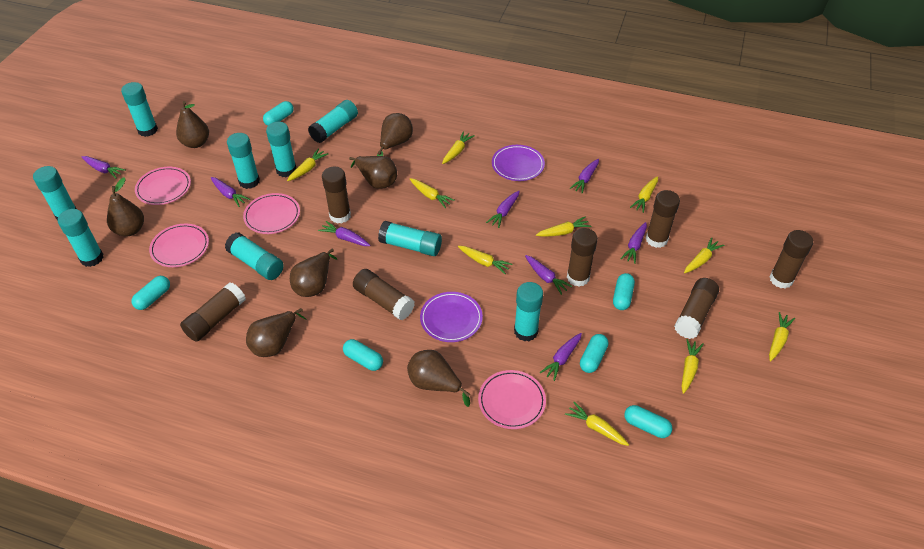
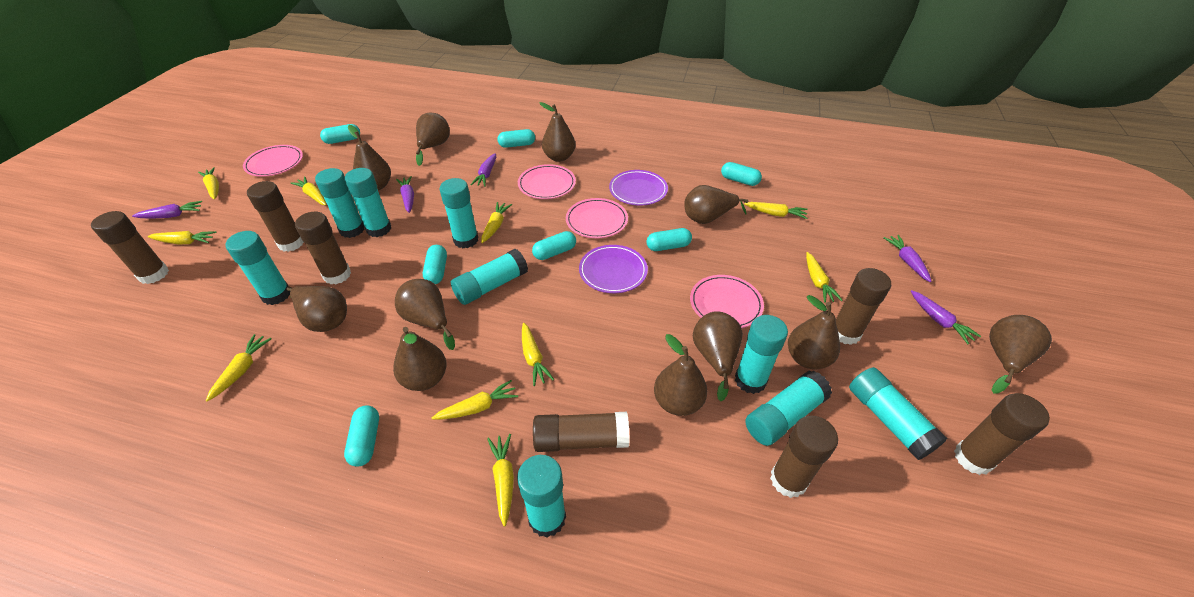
brown pear: 7 -> 11
purple carrot: 8 -> 5
turquoise capsule: 6 -> 7

